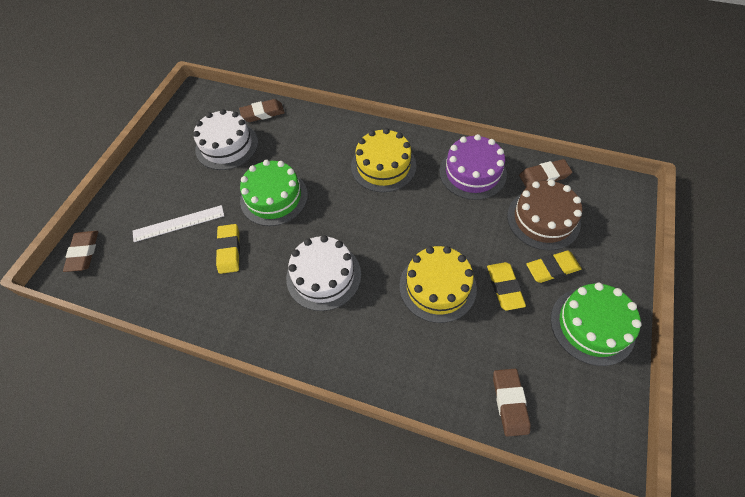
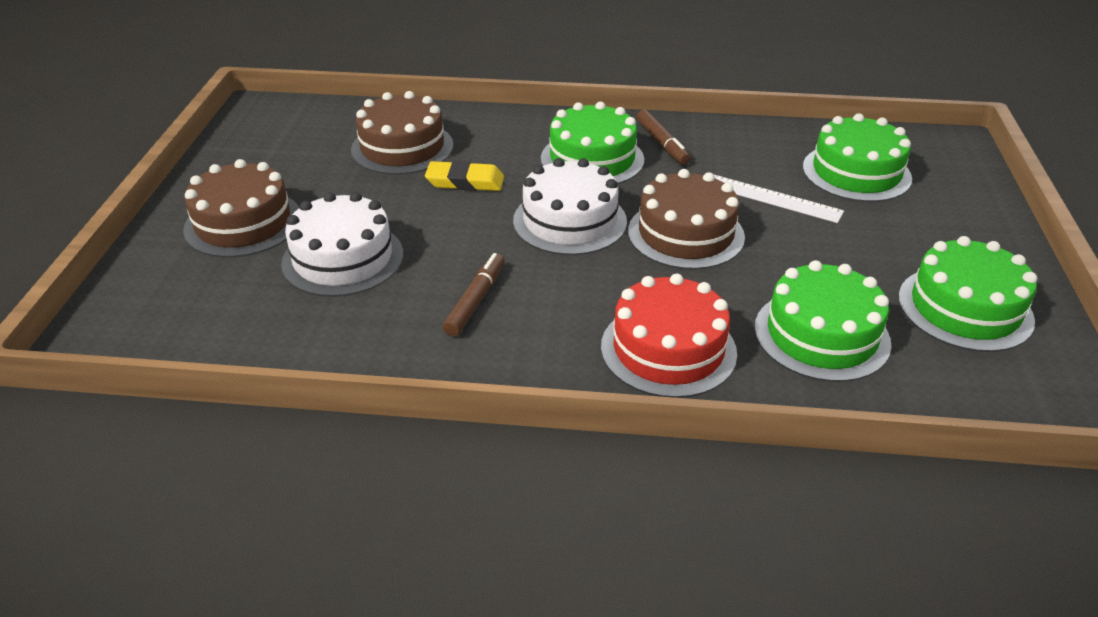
brown cake: 1 -> 3
brown eraser: 4 -> 0
brown marker: 0 -> 2
green cake: 2 -> 4
purple cake: 1 -> 0
red cake: 0 -> 1
yellow cake: 2 -> 0
yellow eraser: 3 -> 1

